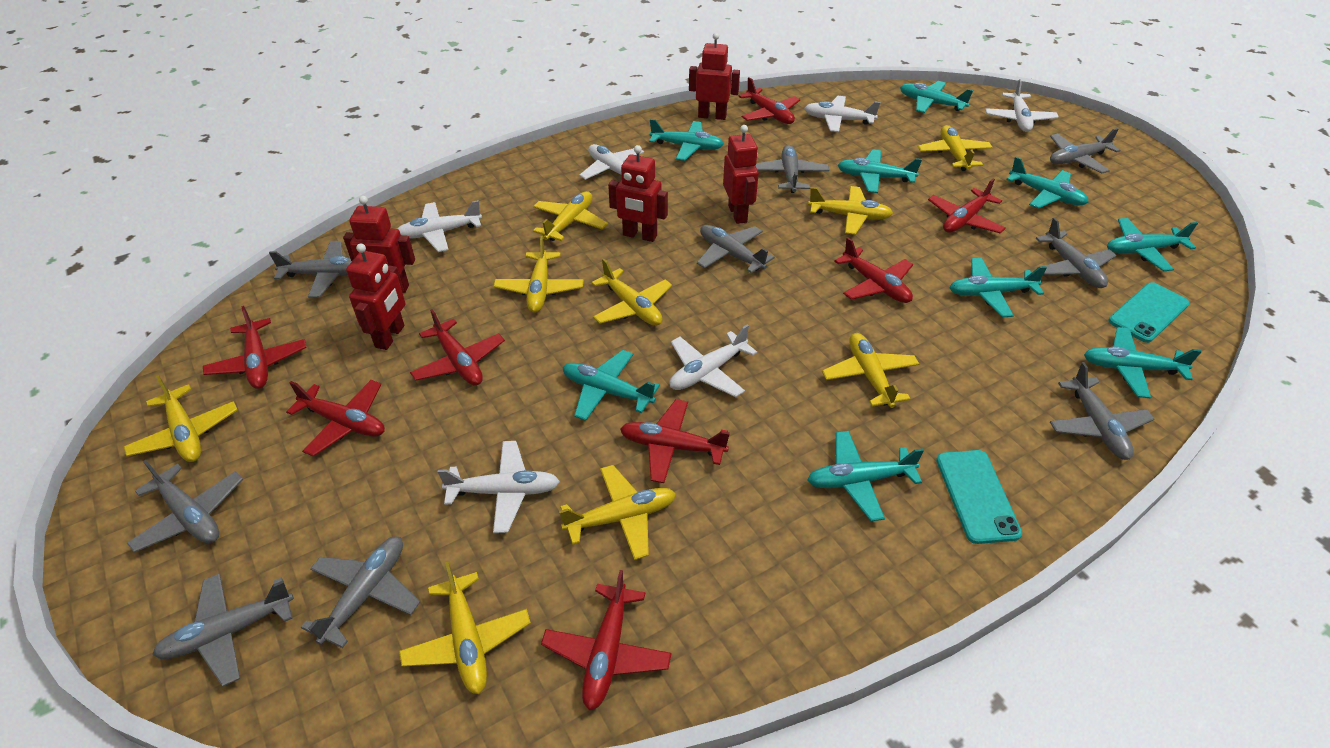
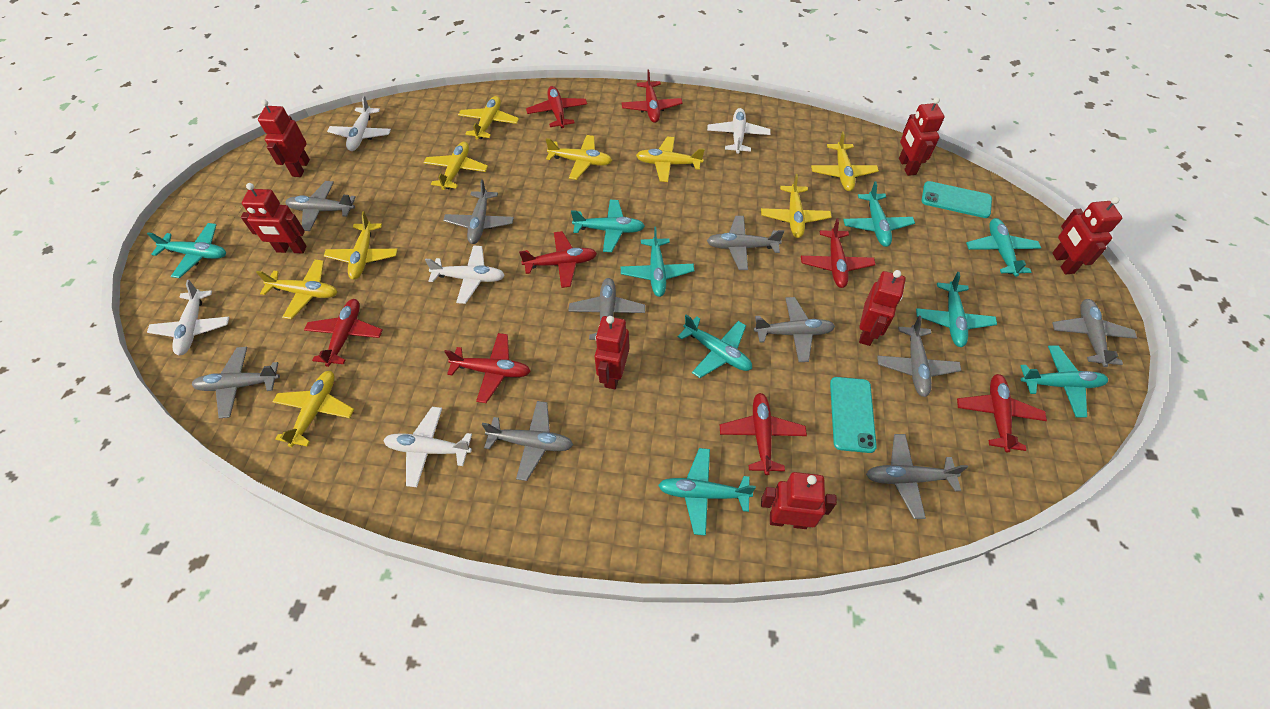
grey plane: 9 -> 10
red robot: 5 -> 7
white plane: 6 -> 5

